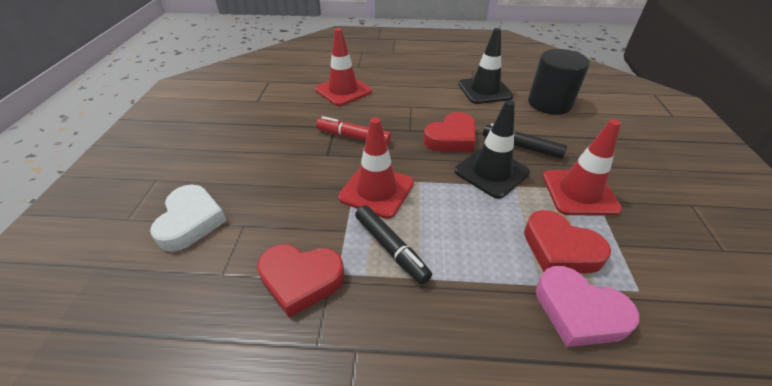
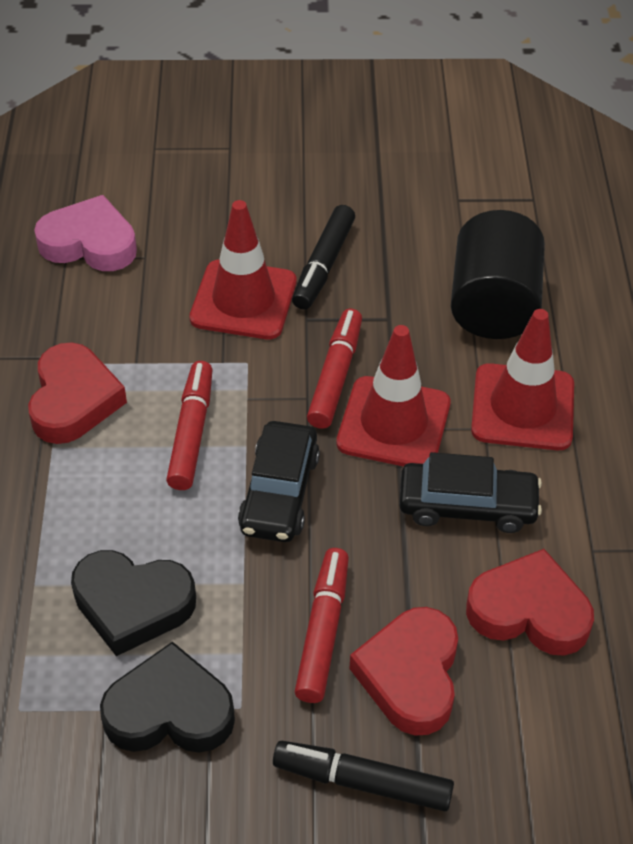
black car: 0 -> 2
black heart: 0 -> 2
black traffic cone: 2 -> 0
red marker: 1 -> 3
white heart: 1 -> 0

